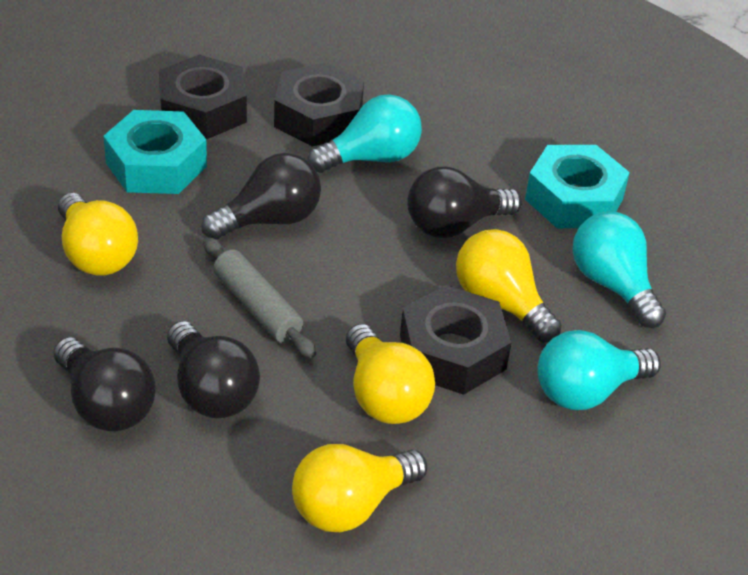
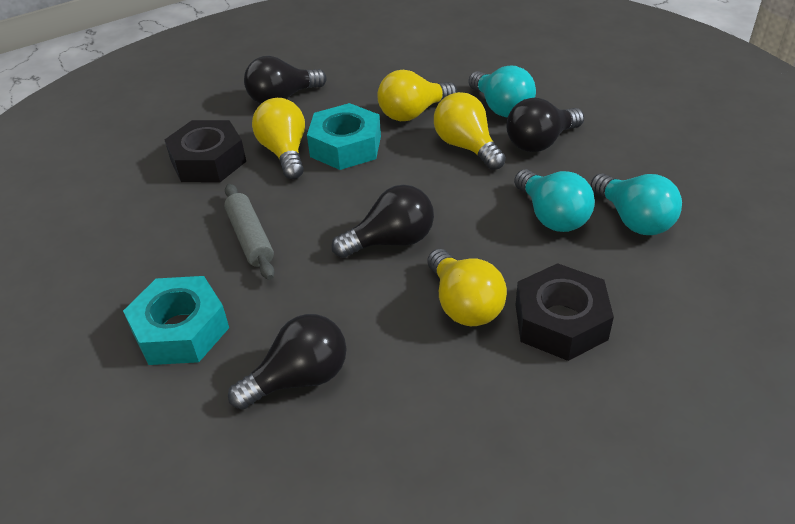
black nut: 3 -> 2

